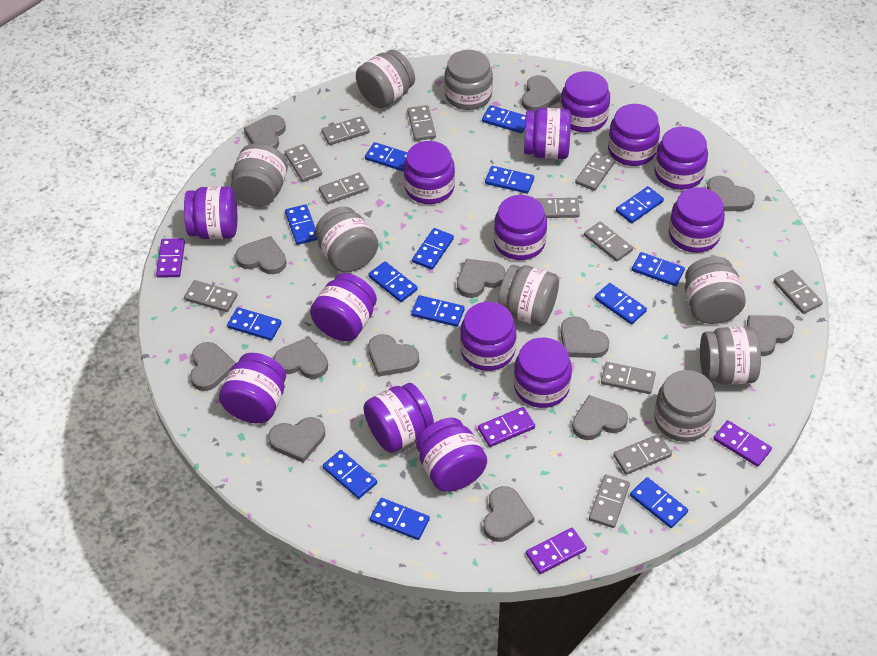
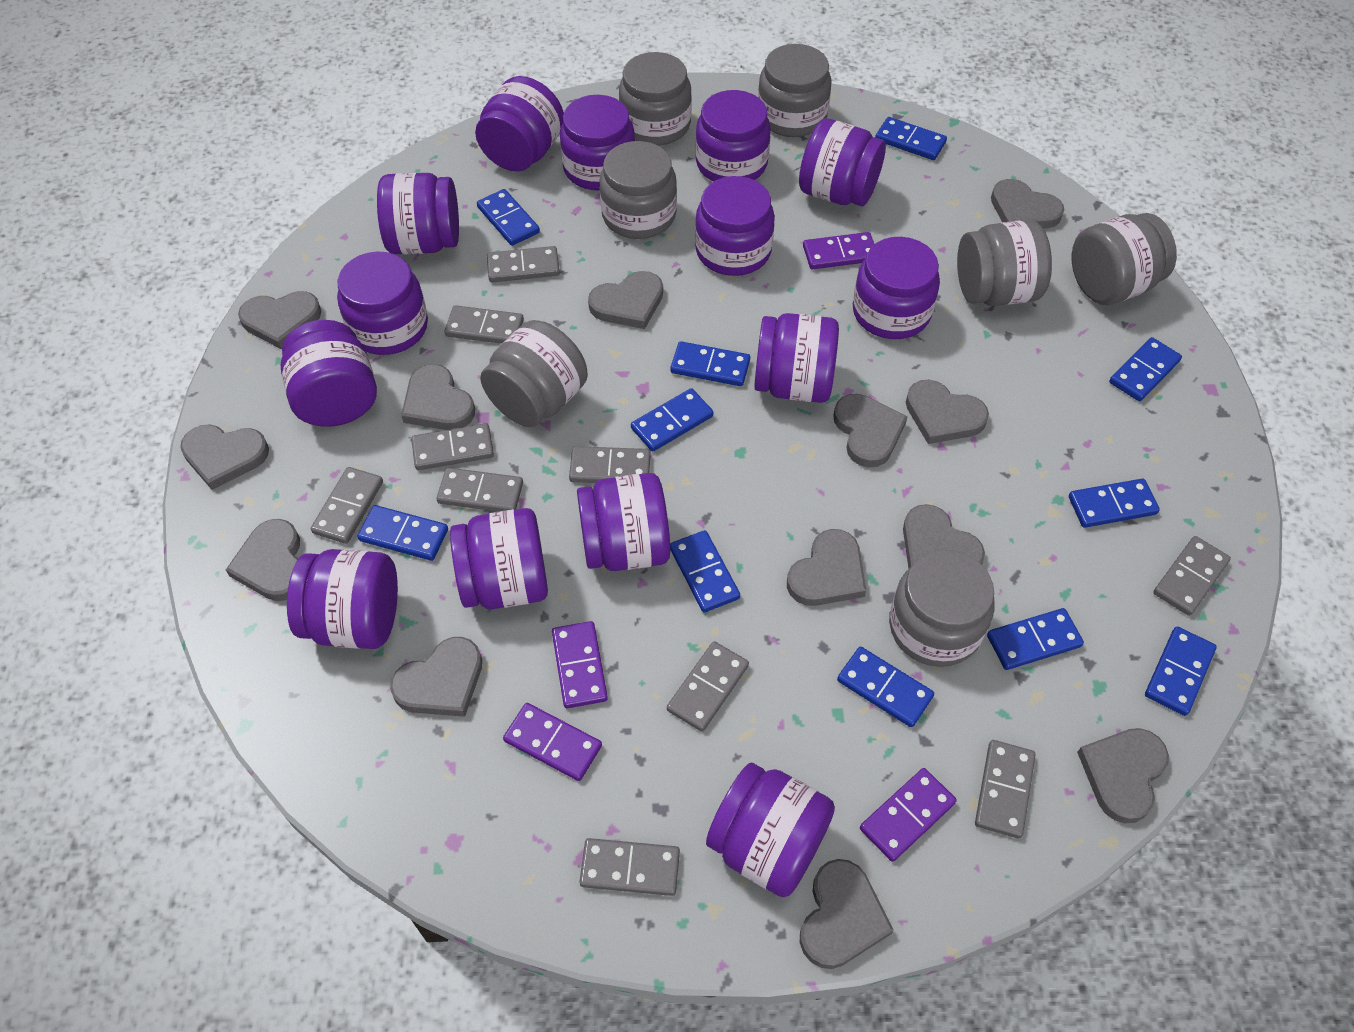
blue domino: 14 -> 11
grey domino: 12 -> 10
grey jar: 8 -> 7

